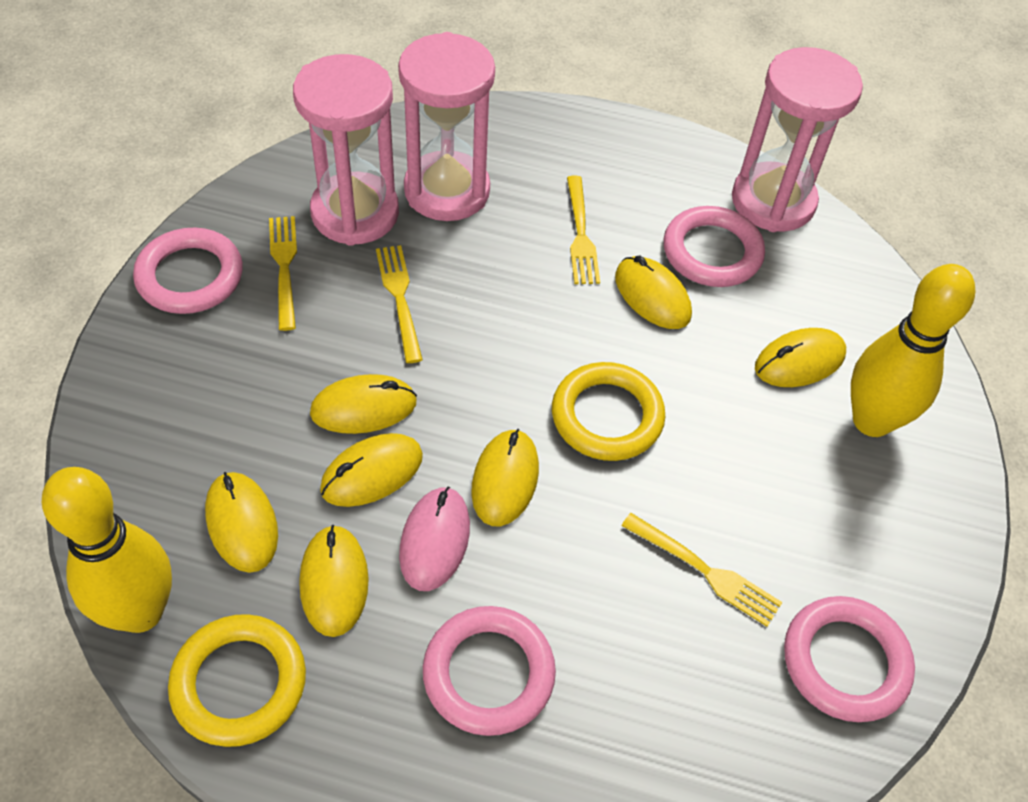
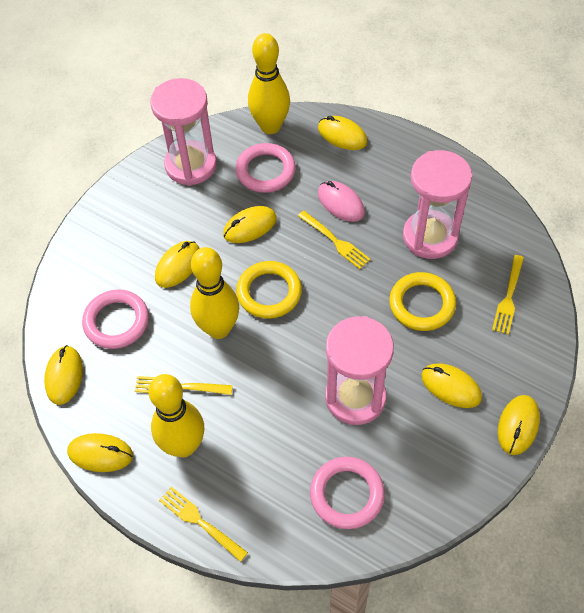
pink ring: 4 -> 3
yellow bowling pin: 2 -> 3

